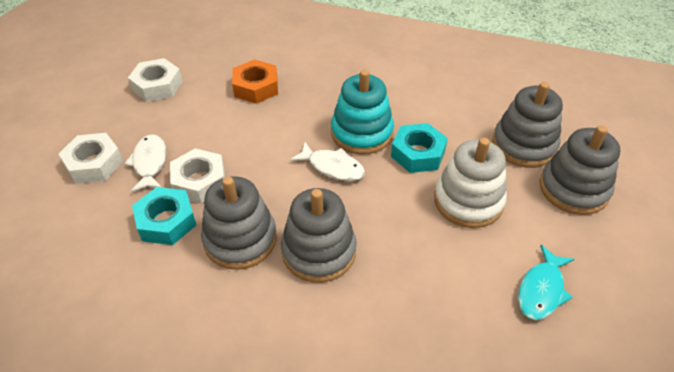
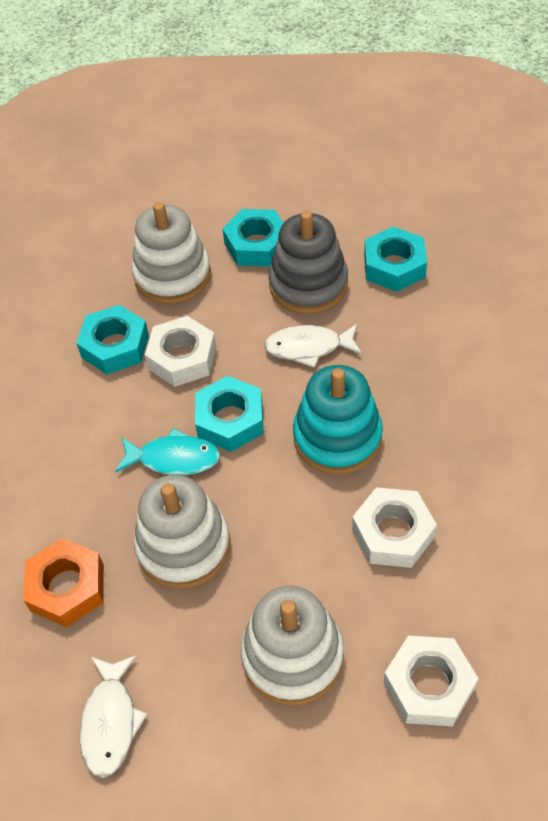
grey stacking toy: 4 -> 1
turquoise nut: 2 -> 4
white stacking toy: 1 -> 3

